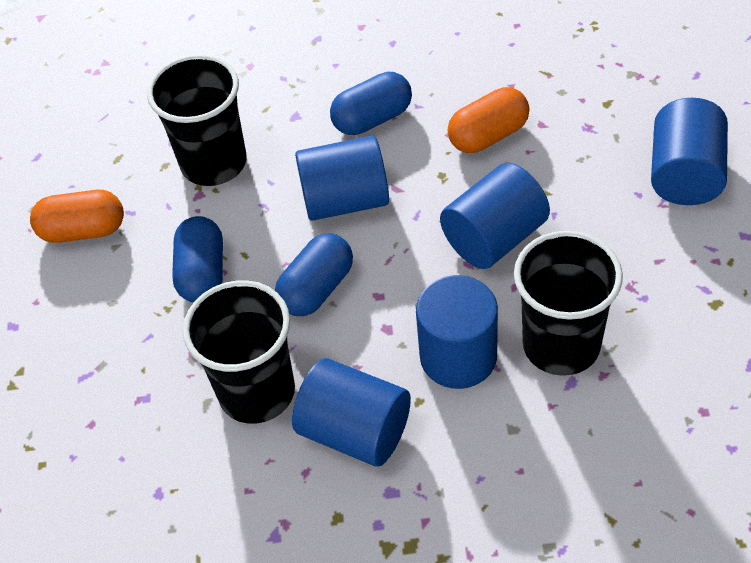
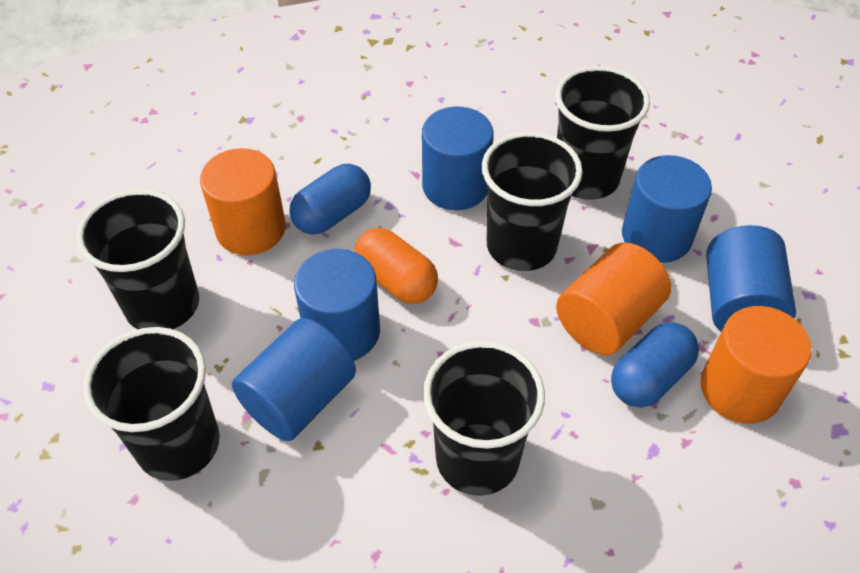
black cup: 3 -> 5
blue capsule: 3 -> 2
orange capsule: 2 -> 1
orange cylinder: 0 -> 3

